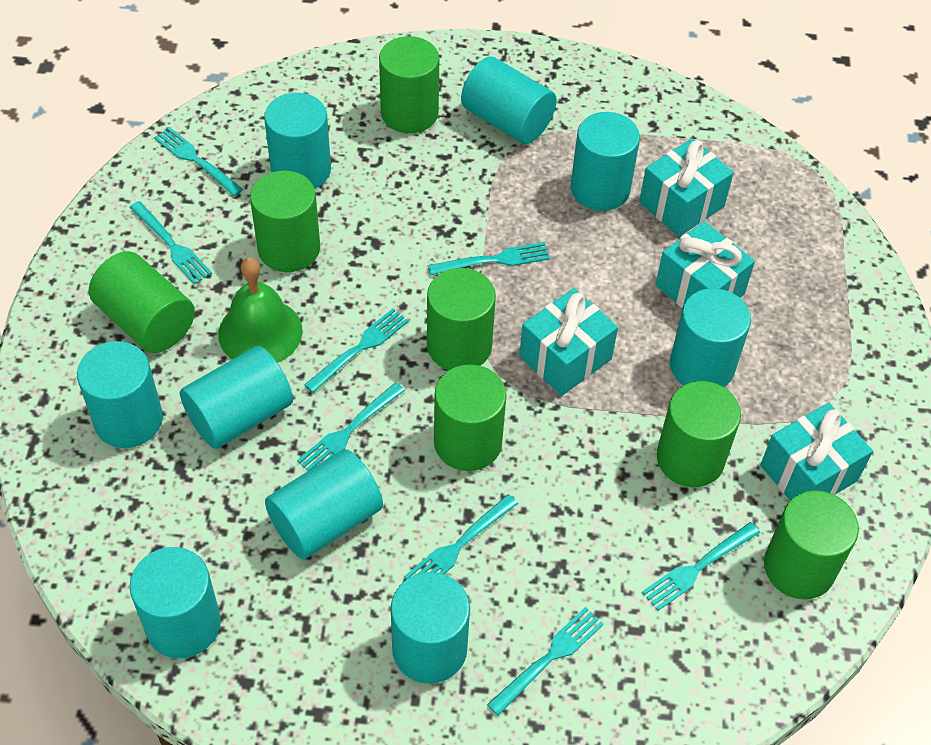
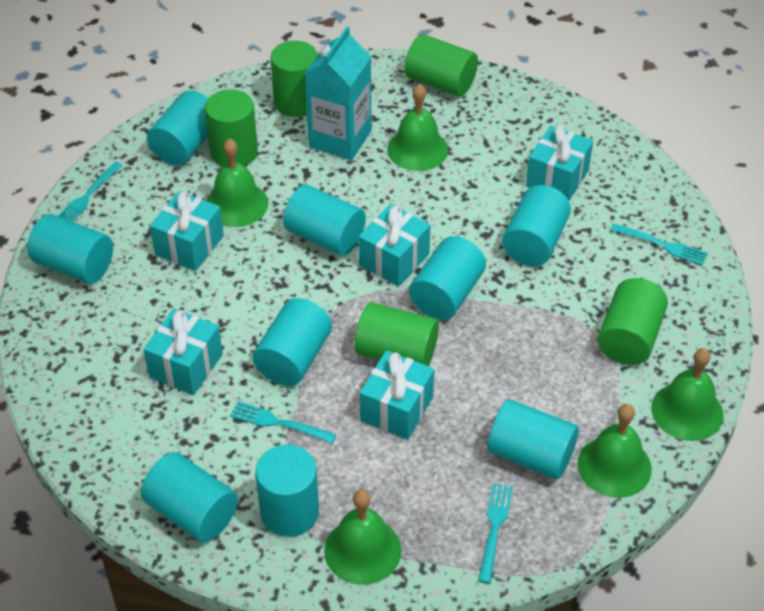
green bell: 1 -> 5
green cylinder: 7 -> 5
turquoise carton: 0 -> 1
turquoise fork: 8 -> 4
turquoise gift: 4 -> 5

